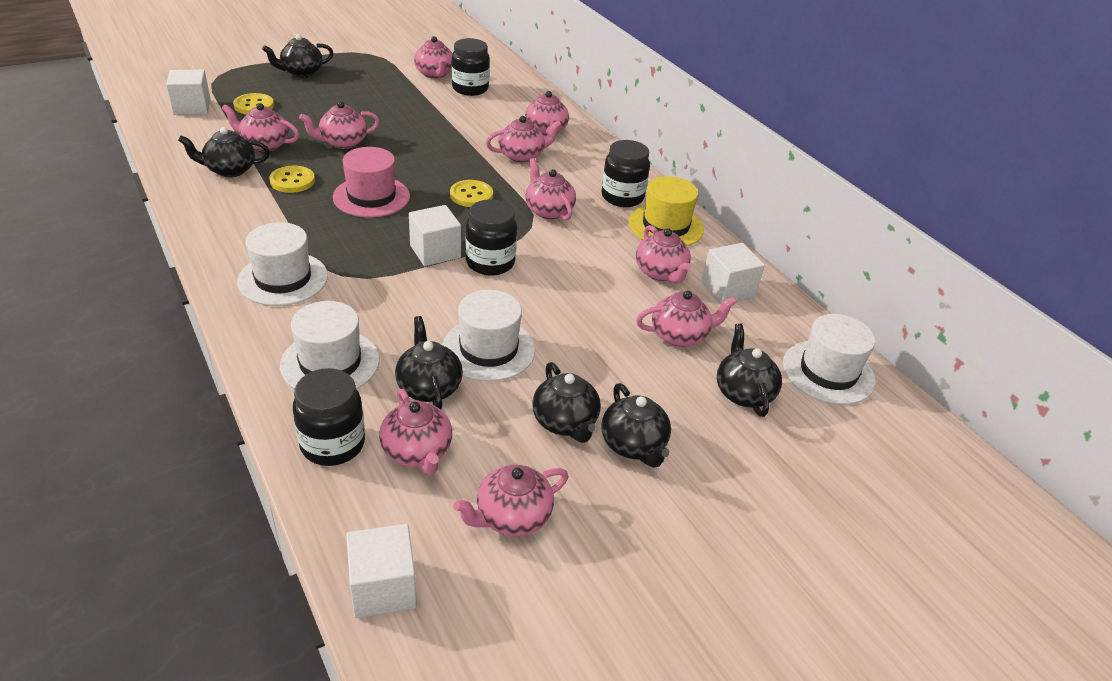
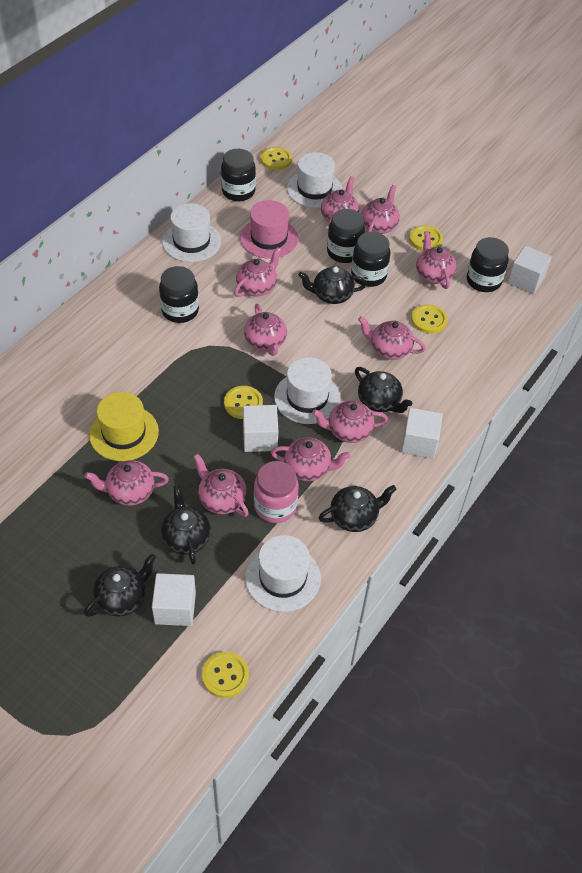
black jar: 4 -> 5
black teapot: 6 -> 5
pink jar: 0 -> 1
yellow button: 3 -> 5

